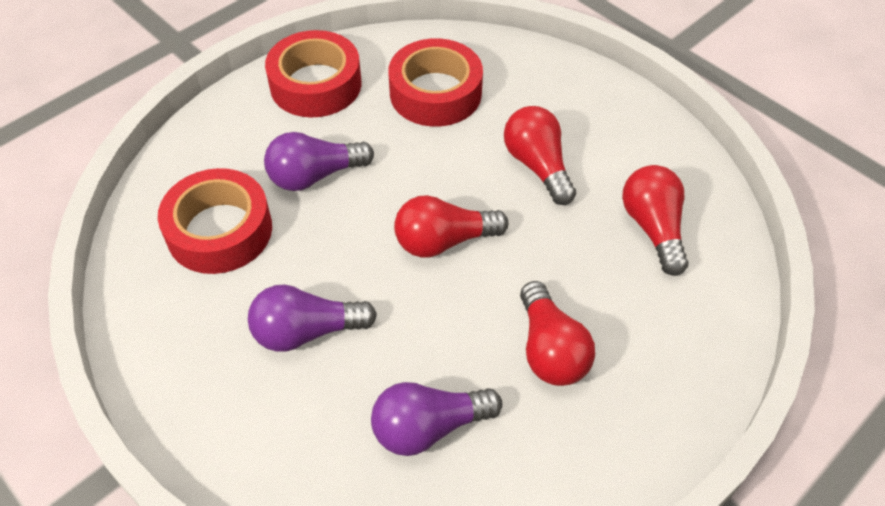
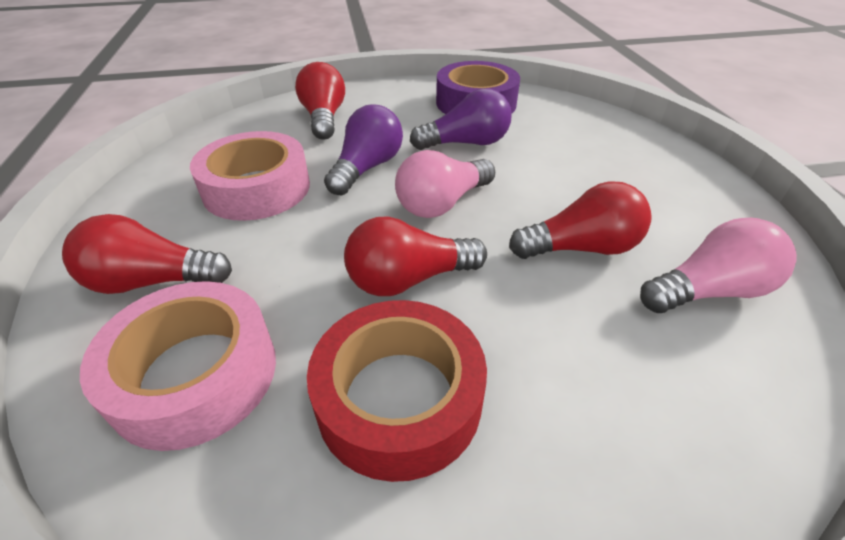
pink light bulb: 0 -> 2
pink tape: 0 -> 2
purple light bulb: 3 -> 2
purple tape: 0 -> 1
red tape: 3 -> 1

